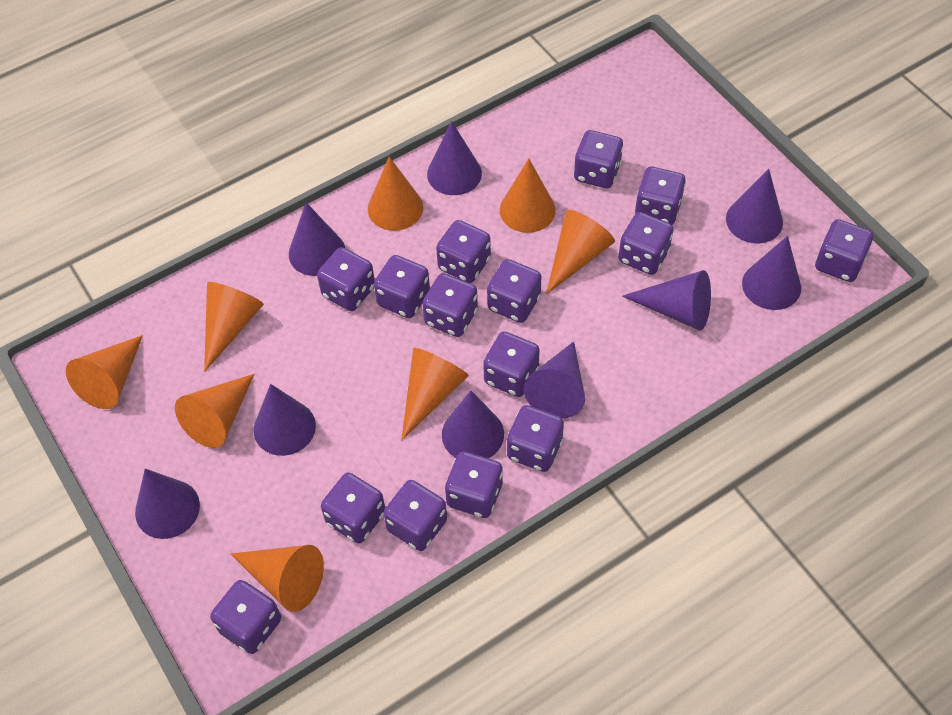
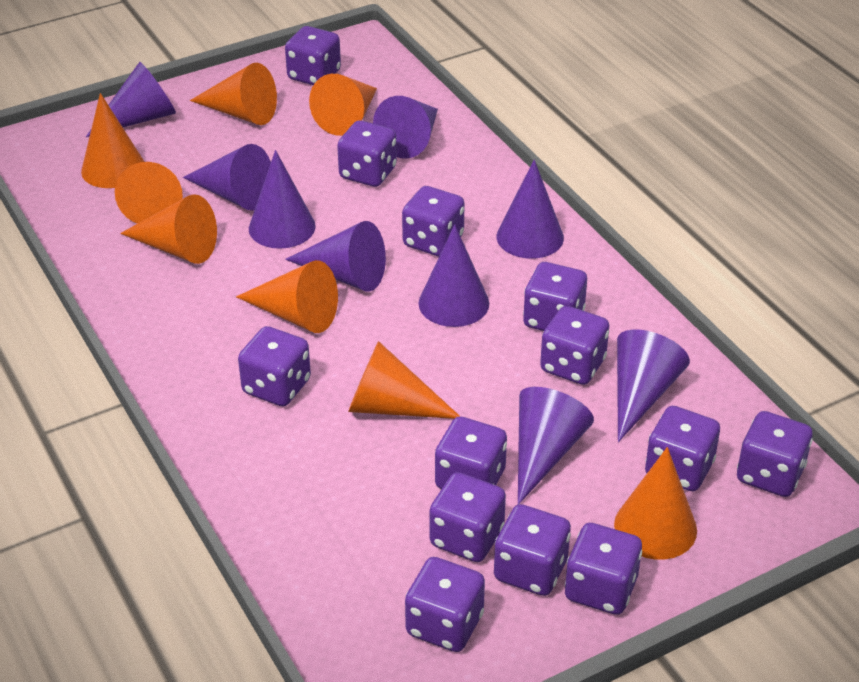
purple dice: 15 -> 13

